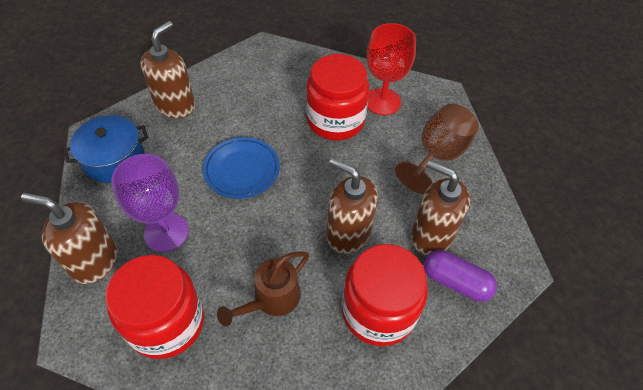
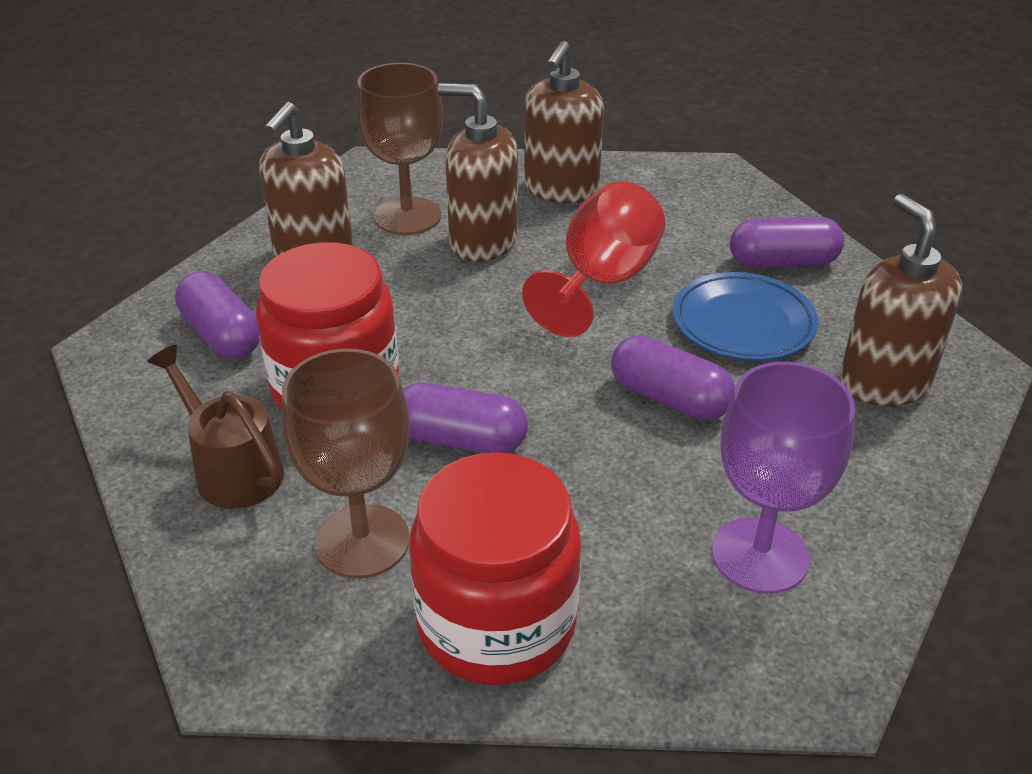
blue pot: 1 -> 0
brown goblet: 1 -> 2
purple capsule: 1 -> 4
red jar: 3 -> 2

